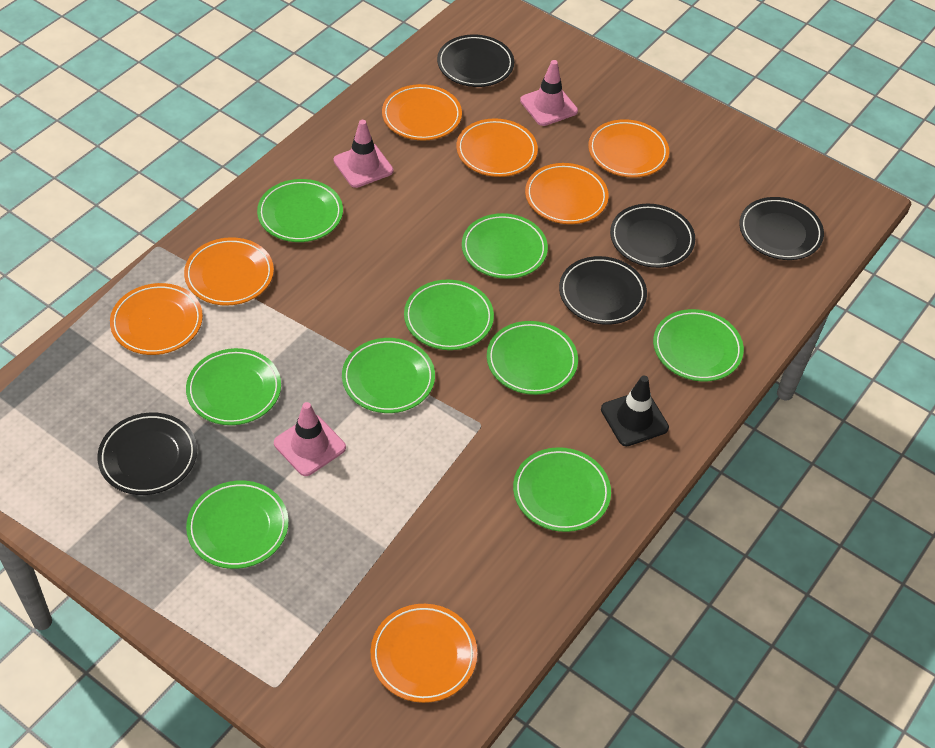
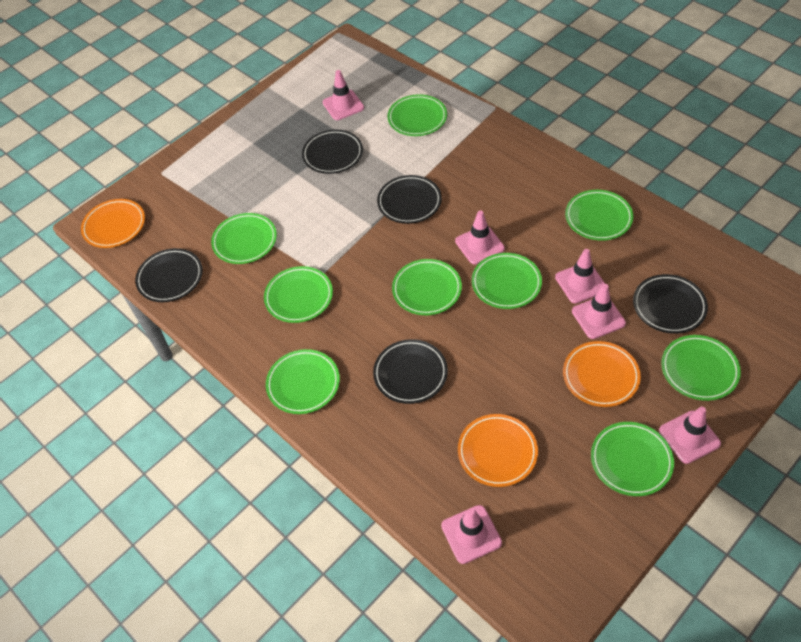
black traffic cone: 1 -> 0
orange plate: 7 -> 3
pink traffic cone: 3 -> 6

